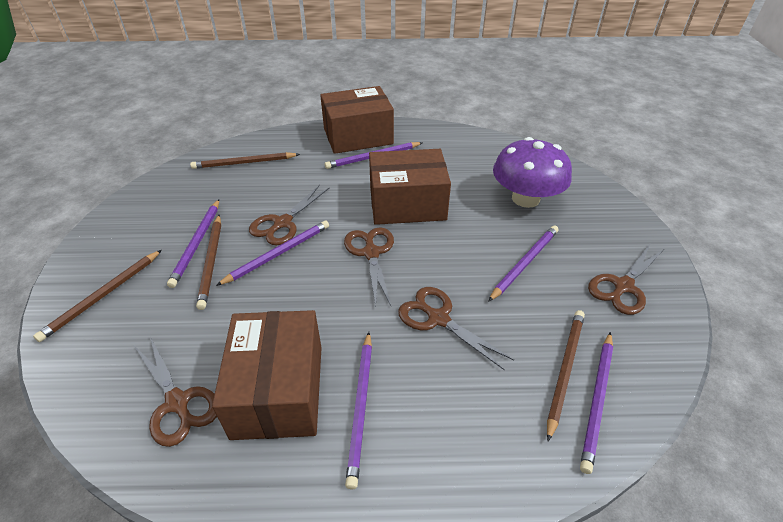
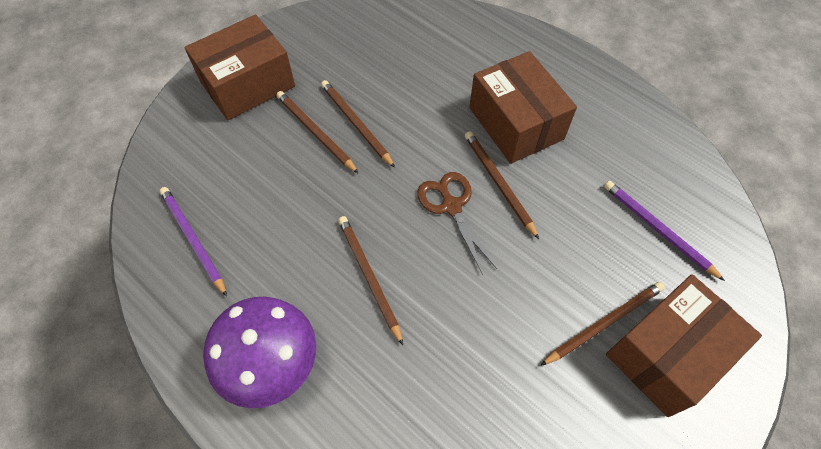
brown pencil: 4 -> 5
brown scissors: 5 -> 1
purple pencil: 6 -> 2

